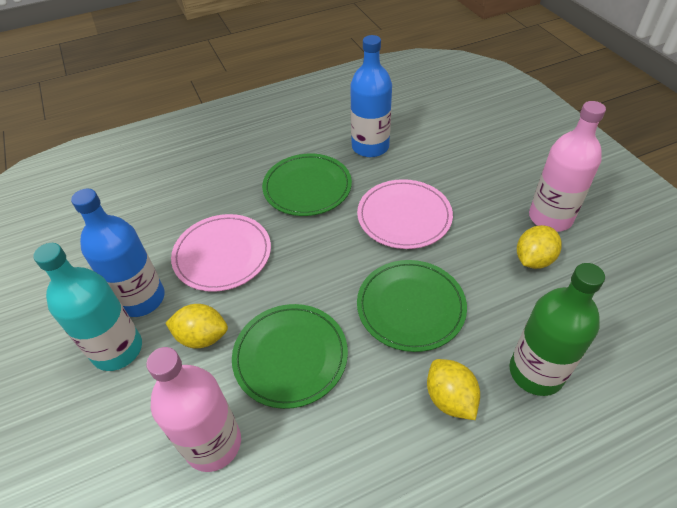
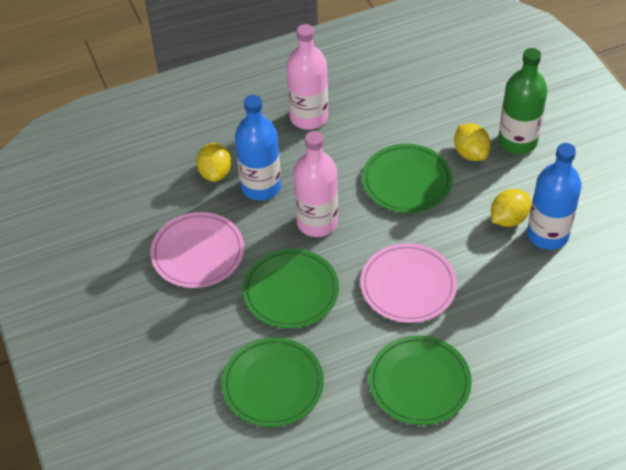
green plate: 3 -> 4
turquoise bottle: 1 -> 0

